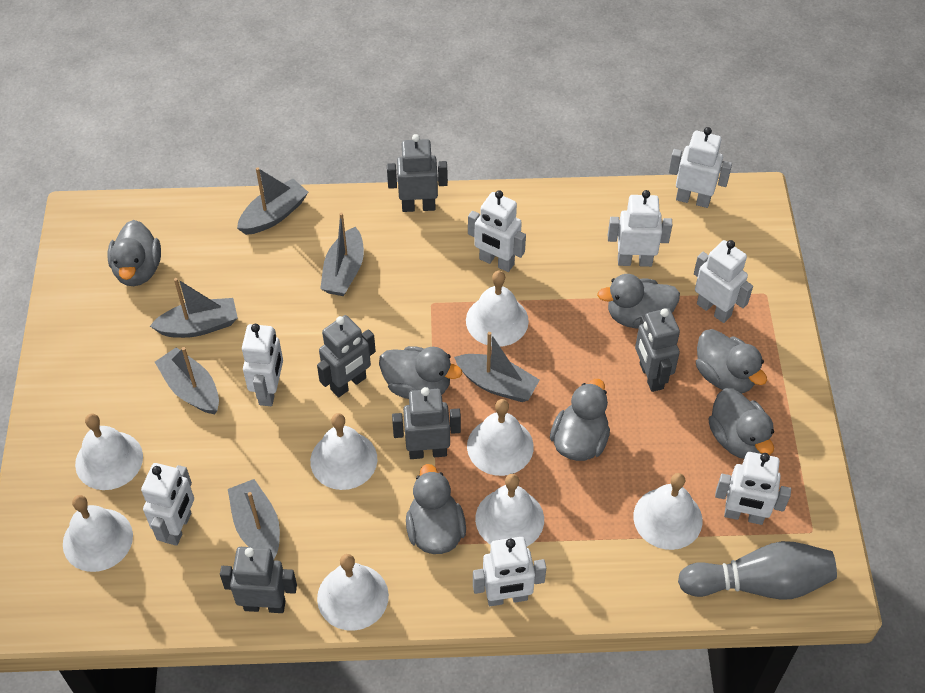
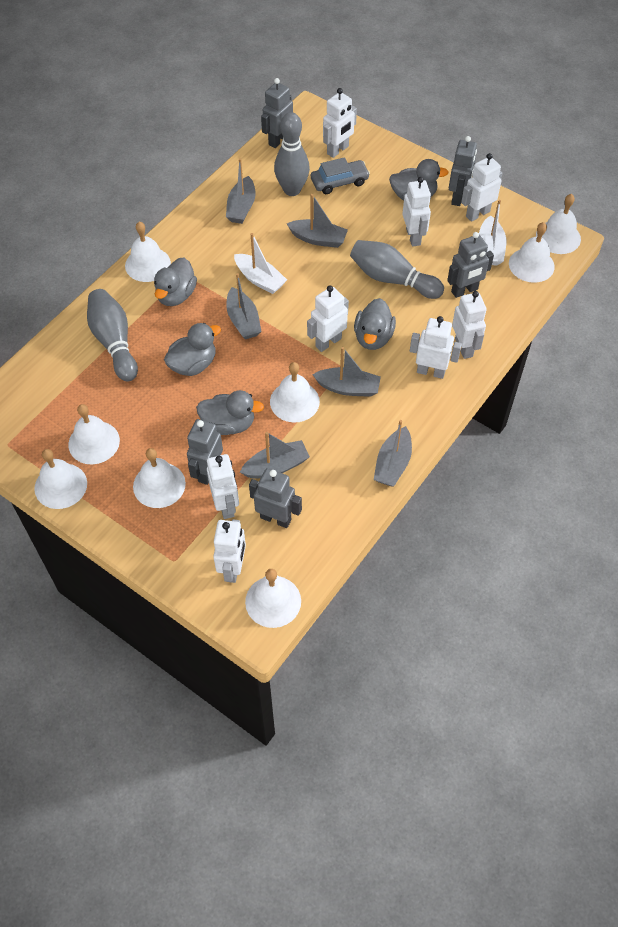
grey bowling pin: 1 -> 3
grey car: 0 -> 1
grey duck: 7 -> 5
white boat: 0 -> 2

